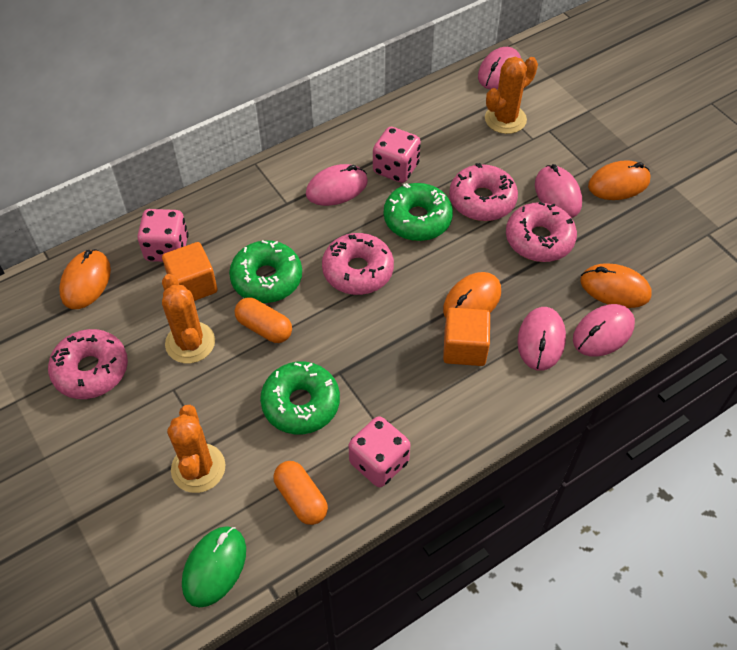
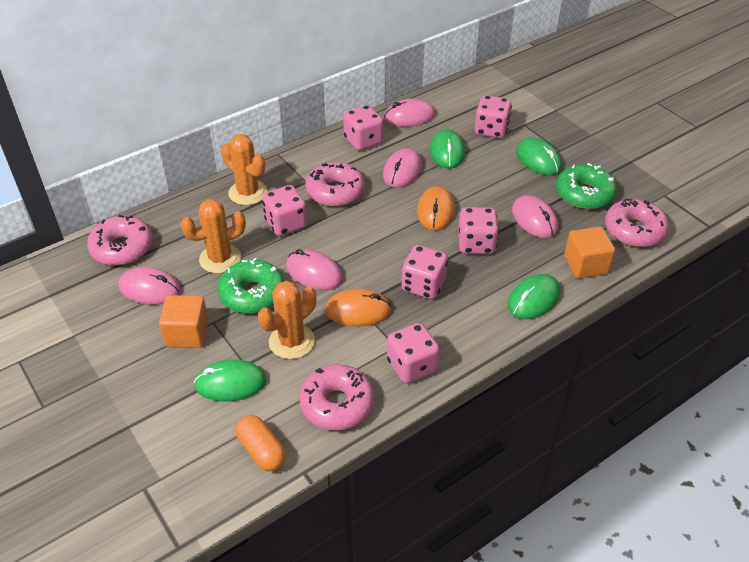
green donut: 3 -> 2
green mouse: 1 -> 4
orange capsule: 2 -> 1
orange mouse: 4 -> 2
pink dice: 3 -> 6

